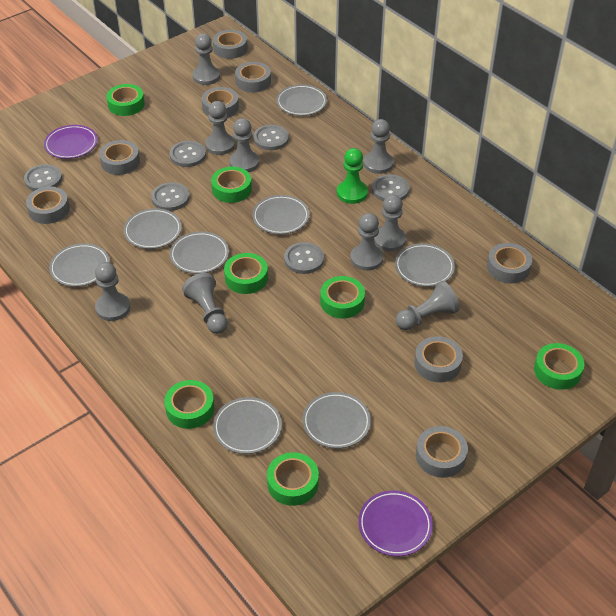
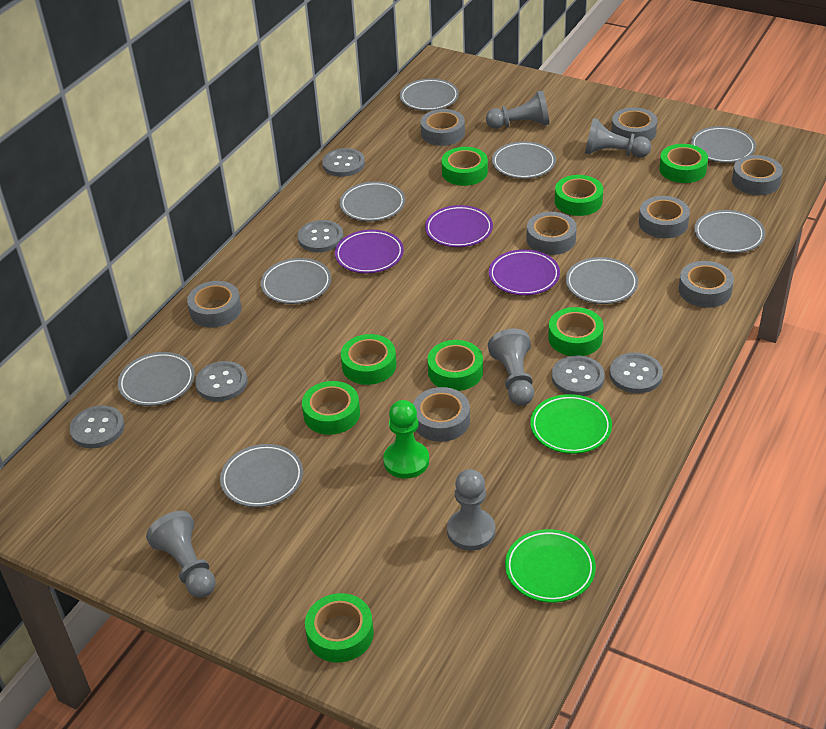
green plate: 0 -> 2
green tape: 7 -> 8
grey pawn: 9 -> 5
grey plate: 8 -> 9
purple plate: 2 -> 3

